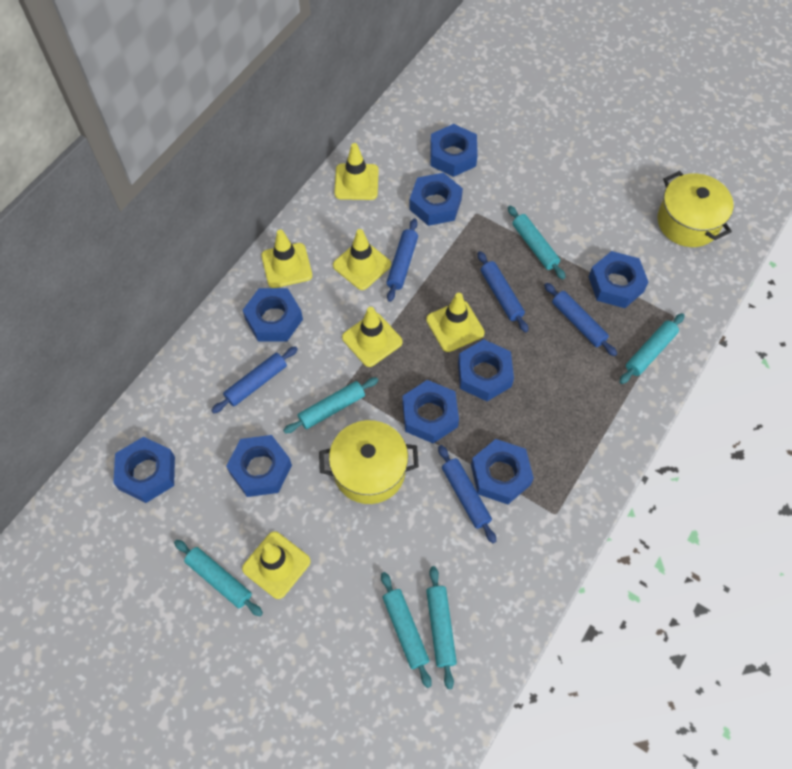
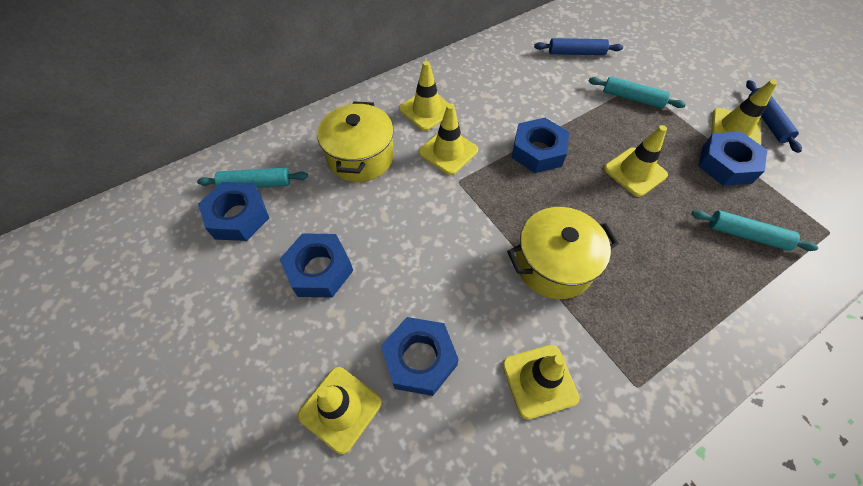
blue nut: 9 -> 5
blue rolling pin: 5 -> 2
turquoise rolling pin: 6 -> 3

